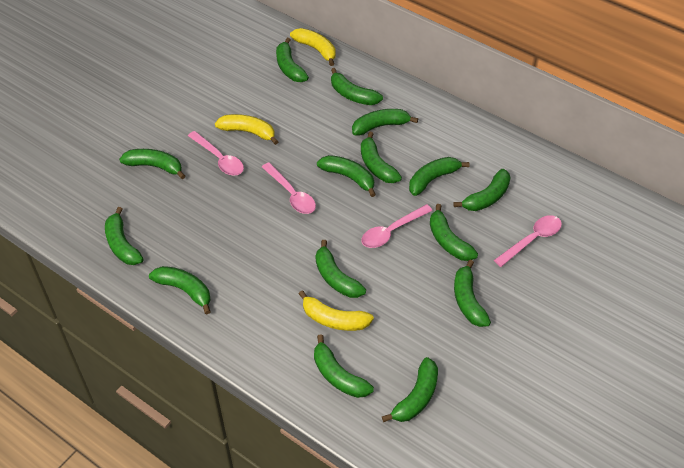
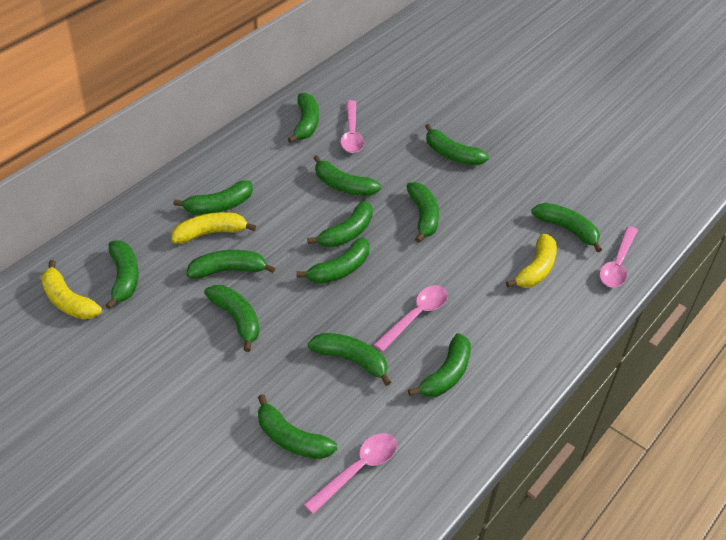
green banana: 15 -> 14

